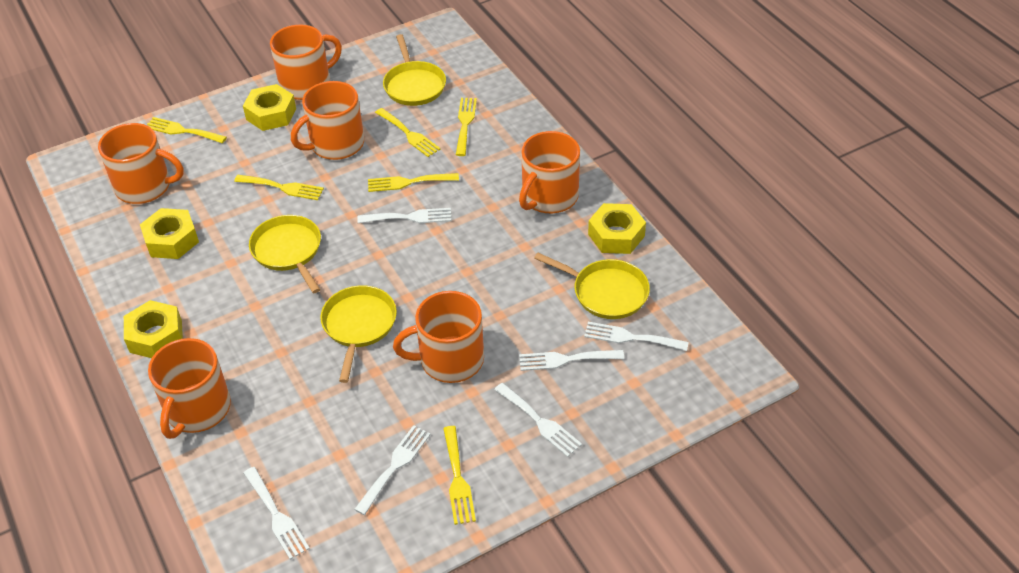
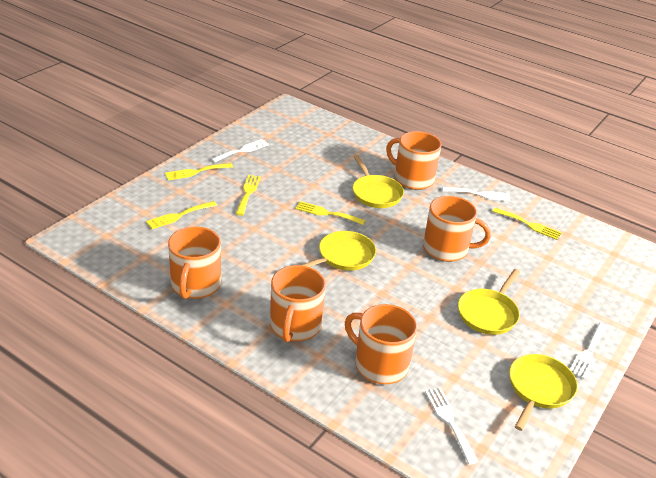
orange mug: 6 -> 5
white fork: 6 -> 4
yellow fork: 6 -> 5
yellow nut: 4 -> 0

